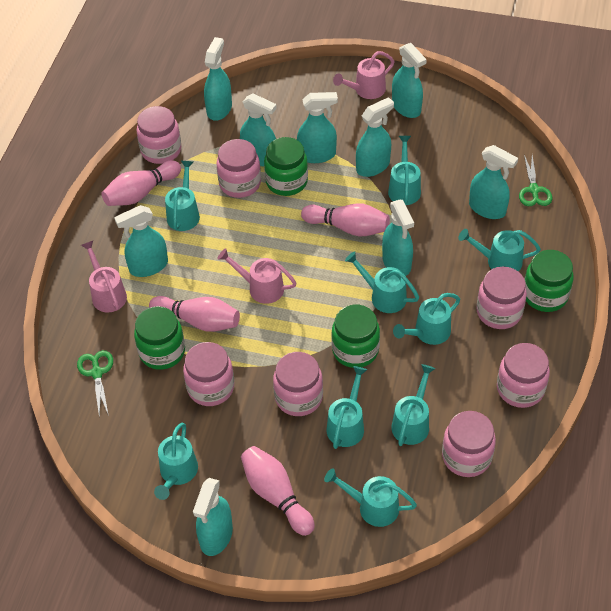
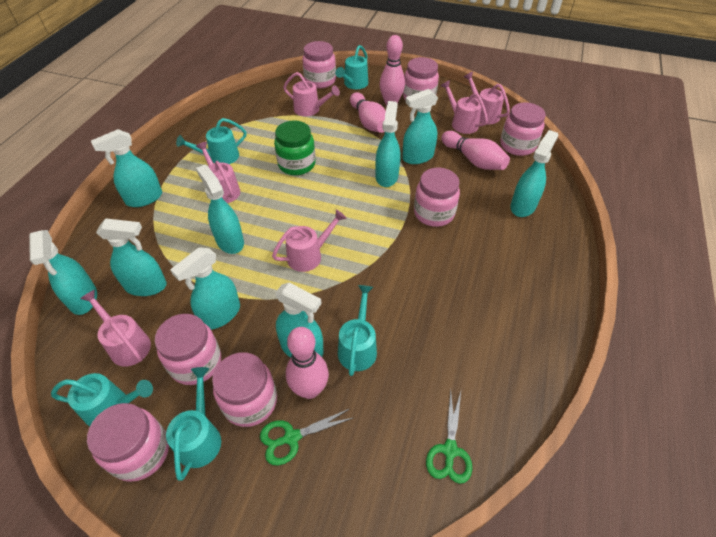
green jar: 4 -> 1
pink watering can: 3 -> 6
turquoise watering can: 9 -> 5

